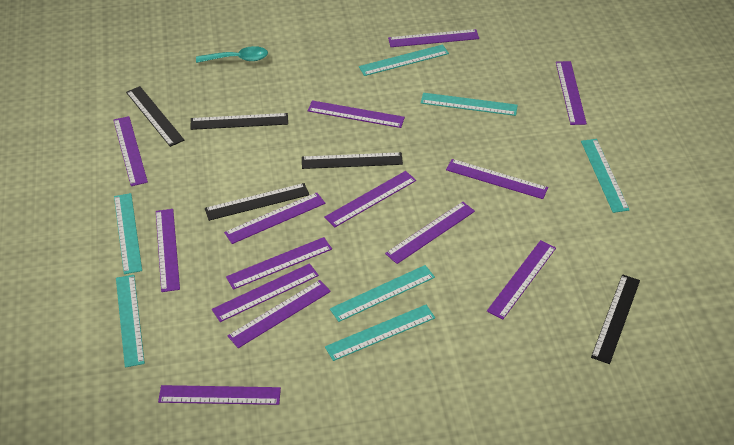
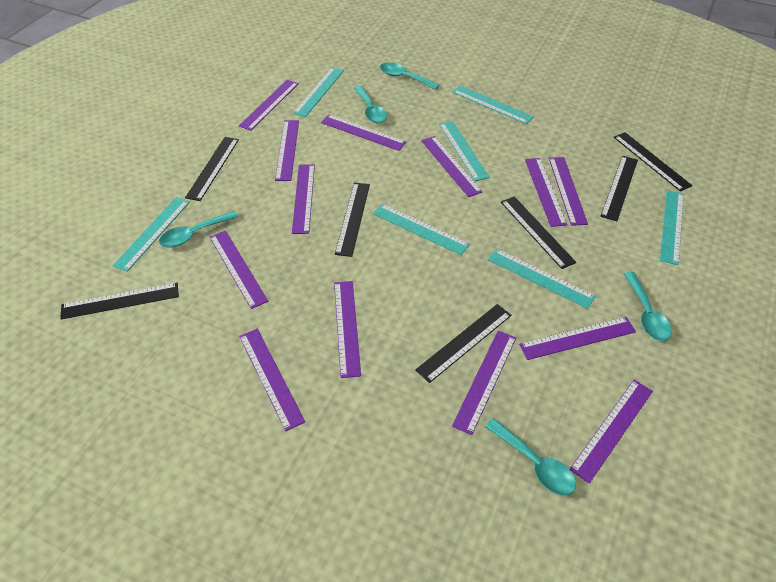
black ruler: 5 -> 7
purple ruler: 14 -> 13
turquoise spoon: 1 -> 5

